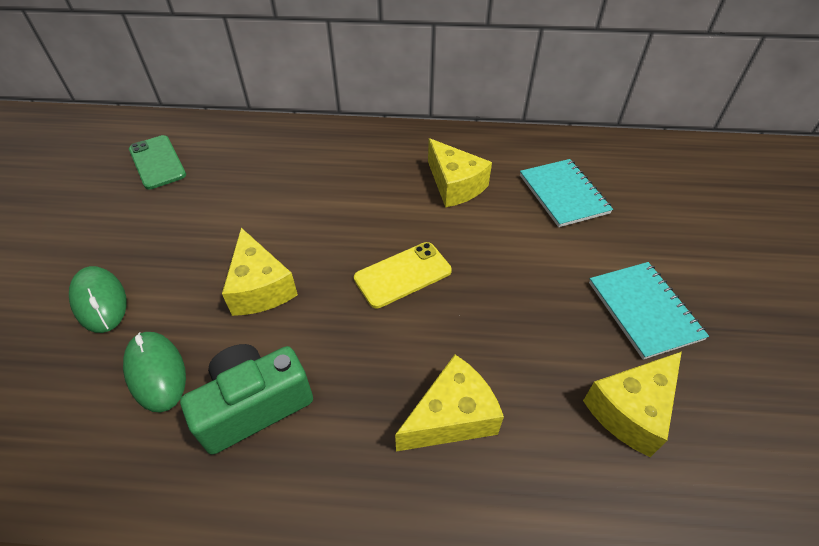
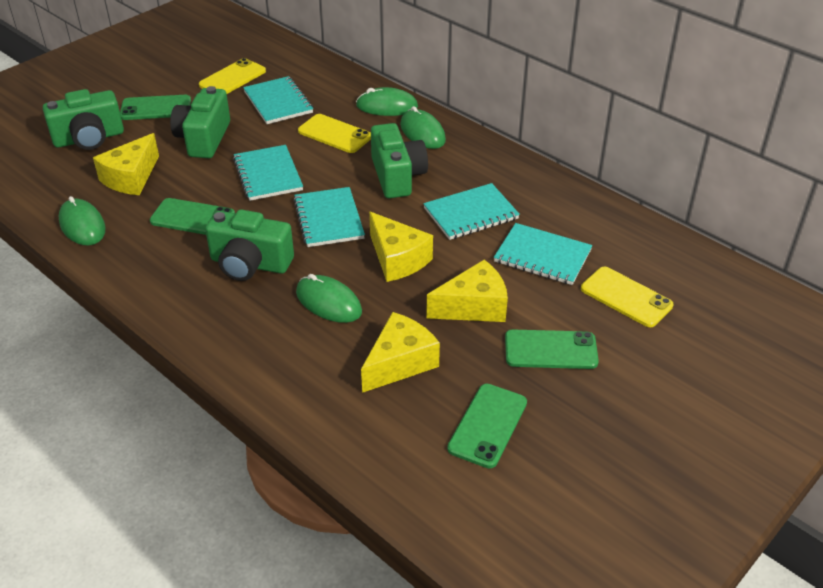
green camera: 1 -> 4
green mouse: 2 -> 4
green phone: 1 -> 4
turquoise notebook: 2 -> 5
yellow phone: 1 -> 3

